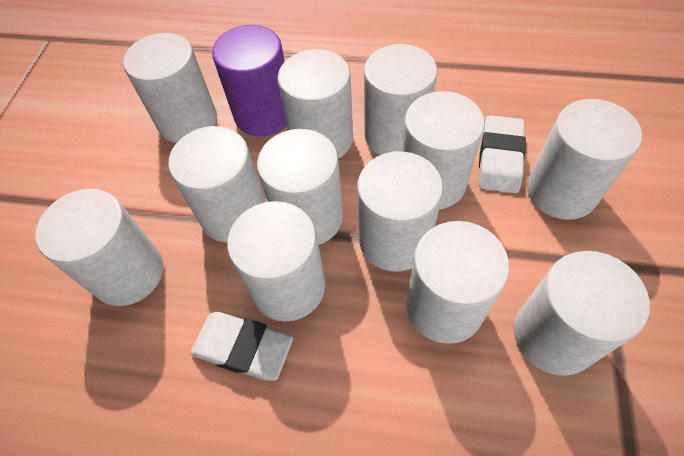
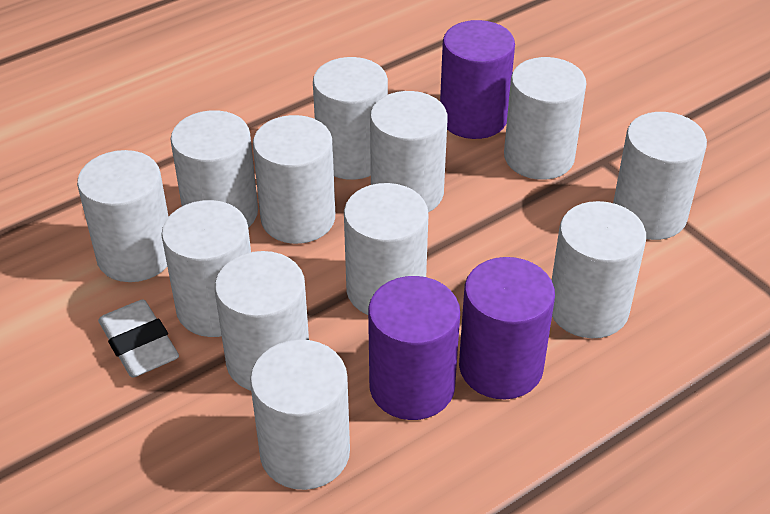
purple cylinder: 1 -> 3
white eraser: 2 -> 1

